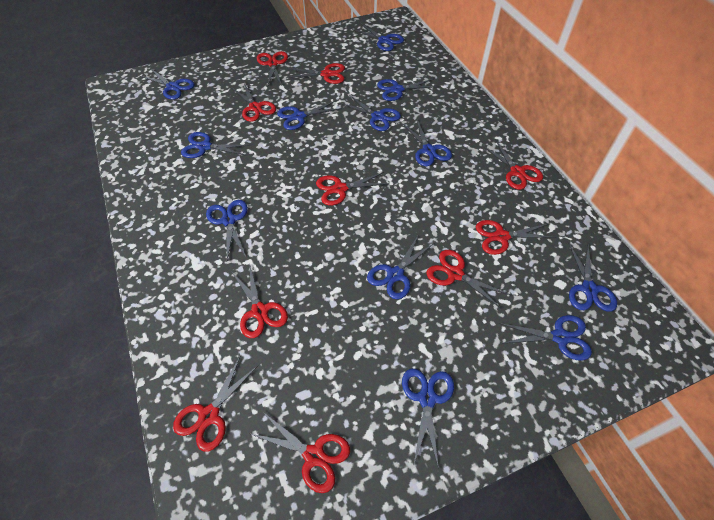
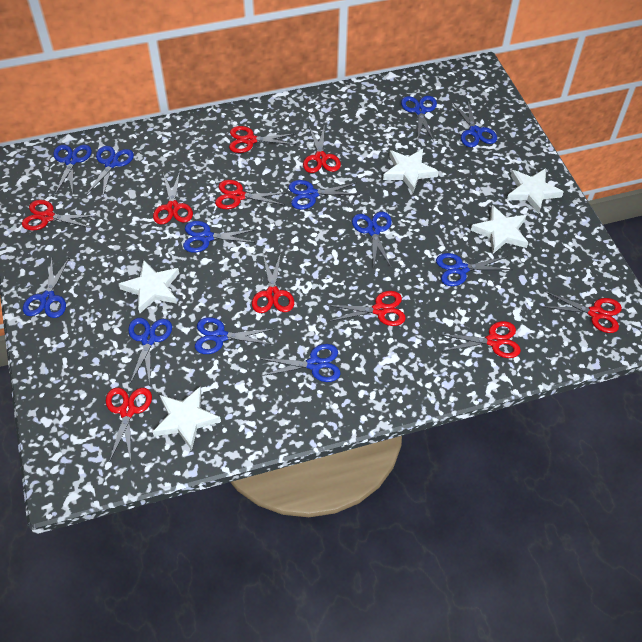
white star: 0 -> 5

